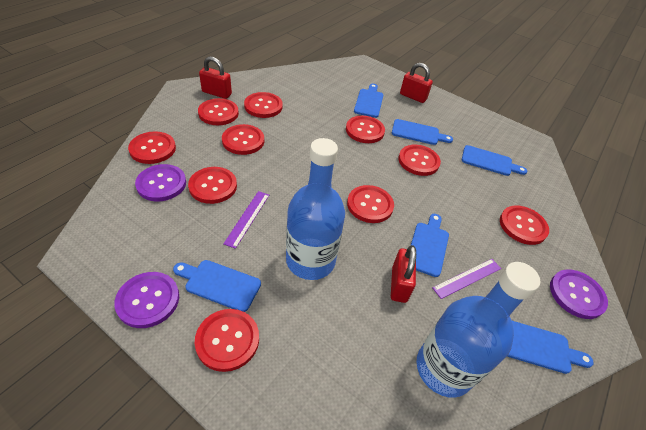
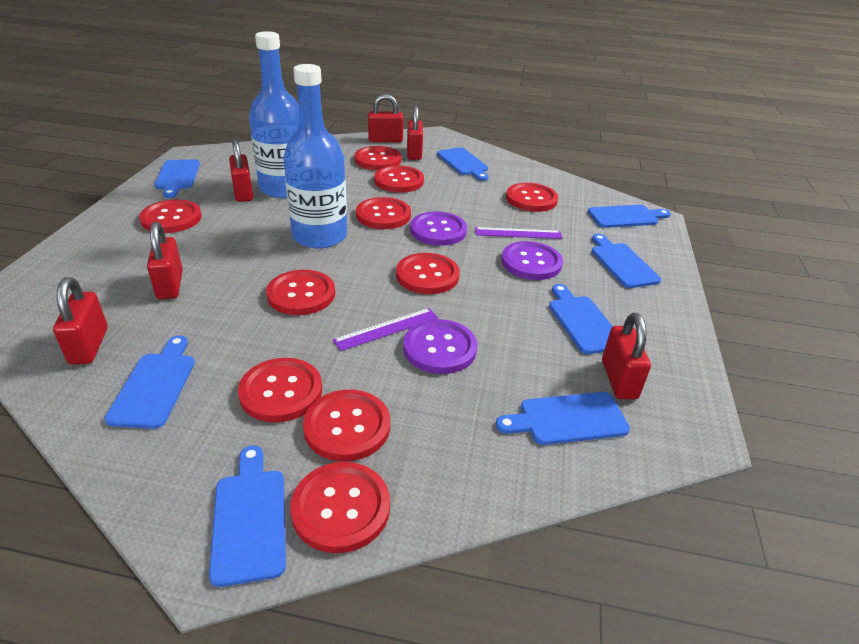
blue cutting board: 6 -> 8
red padlock: 3 -> 6

